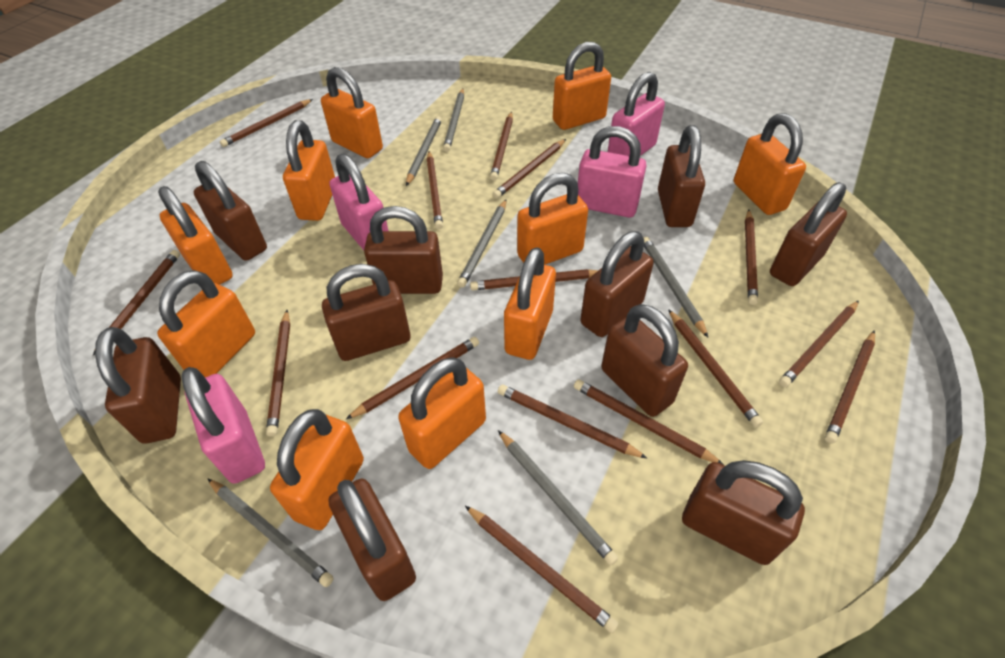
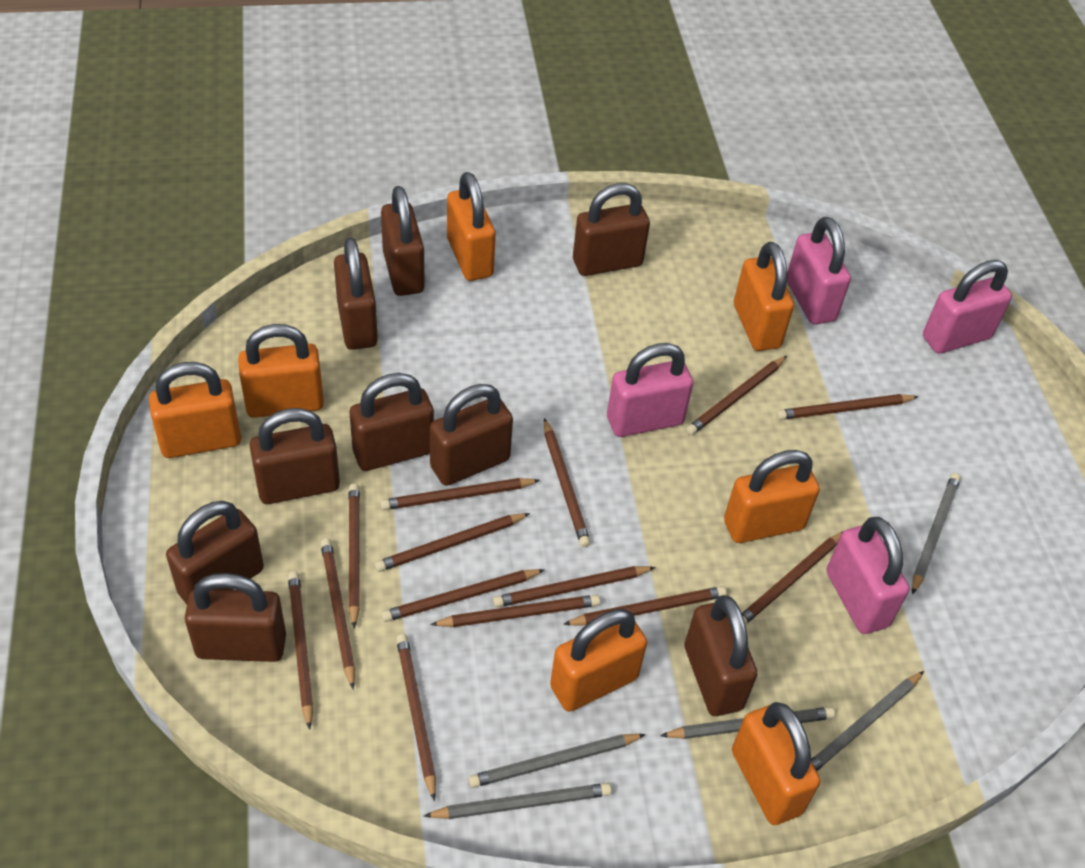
brown padlock: 10 -> 9
brown pencil: 15 -> 14
grey pencil: 6 -> 5
orange padlock: 10 -> 7

